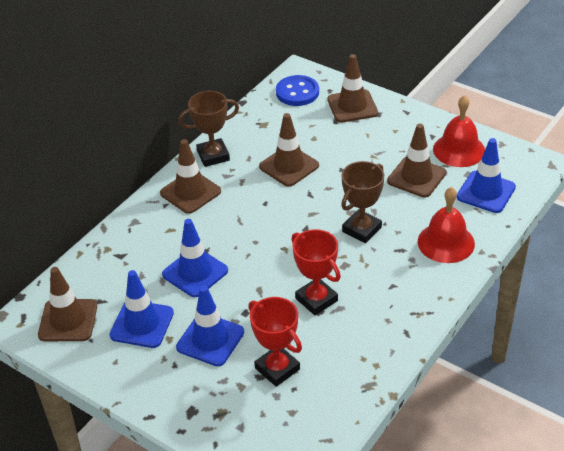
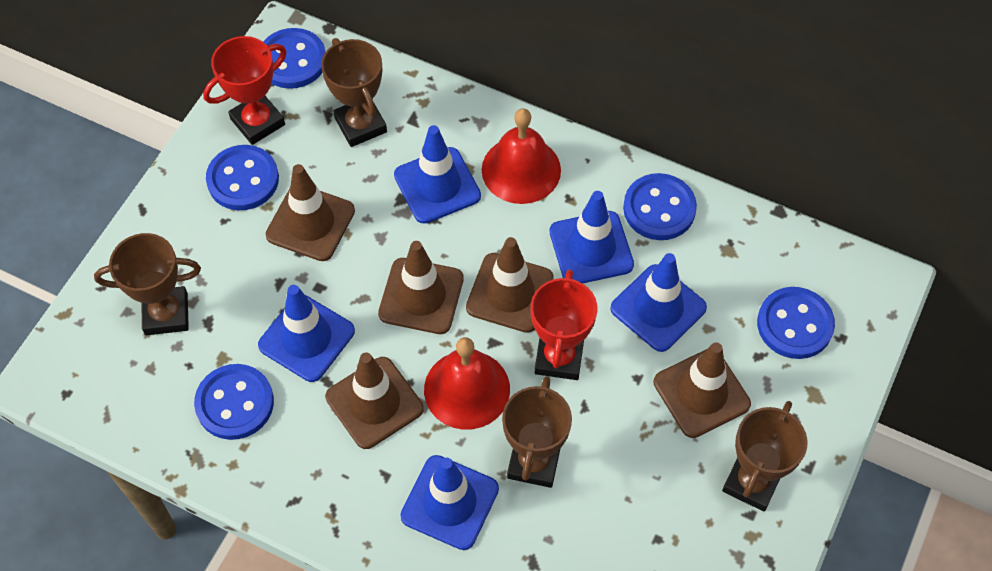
blue button: 1 -> 5
blue traffic cone: 4 -> 5
brown trophy: 2 -> 4

